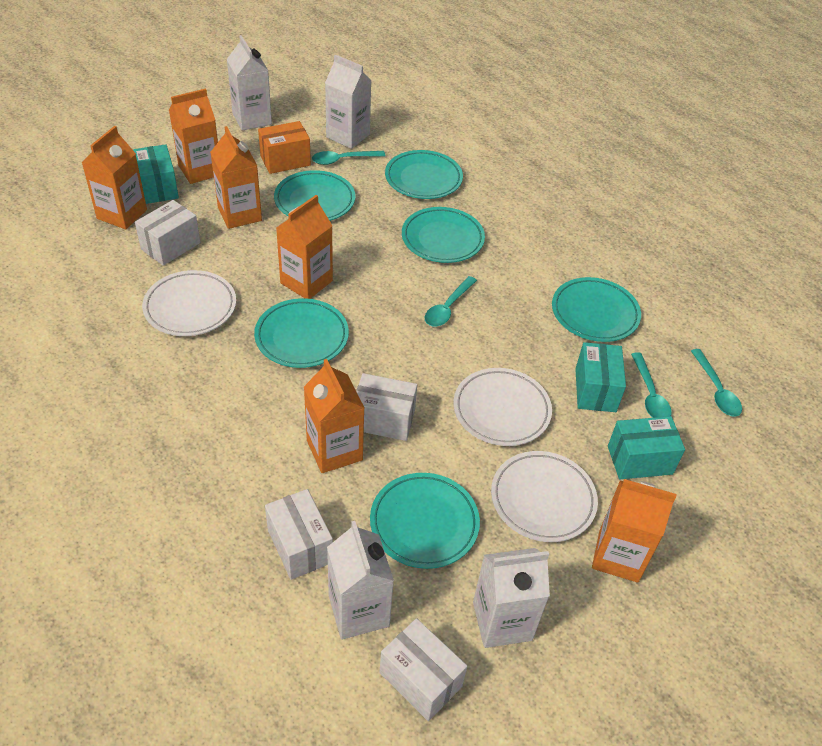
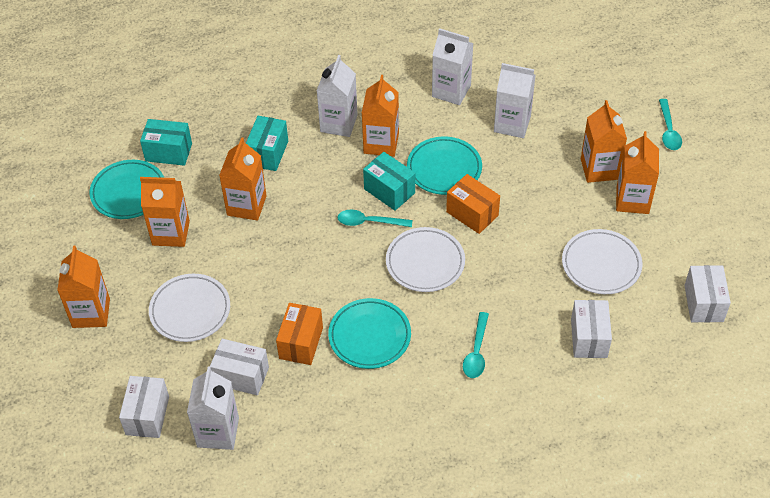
orange box: 1 -> 2
turquoise plate: 6 -> 3
turquoise spoon: 4 -> 3

